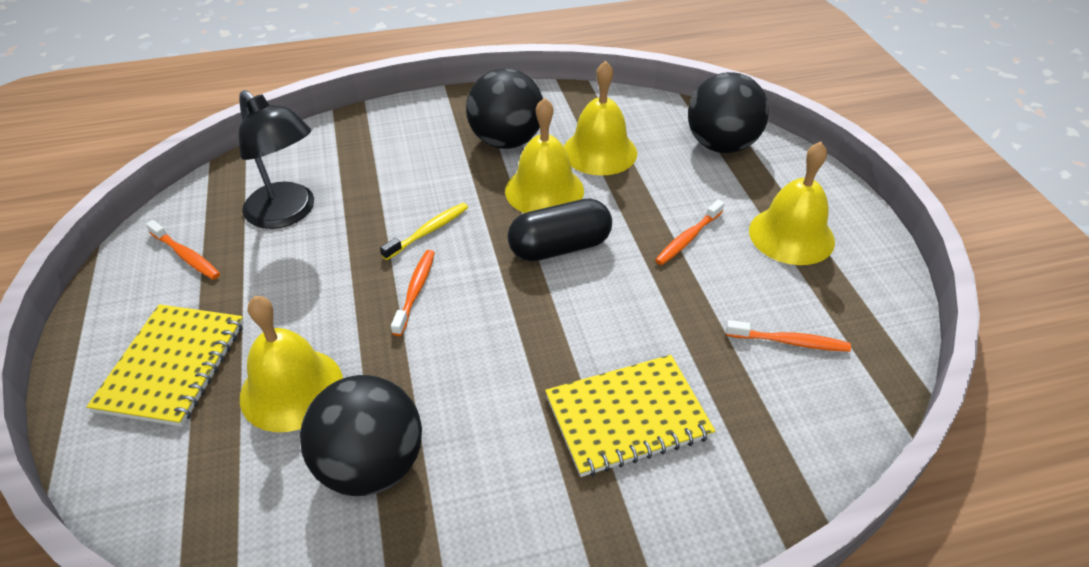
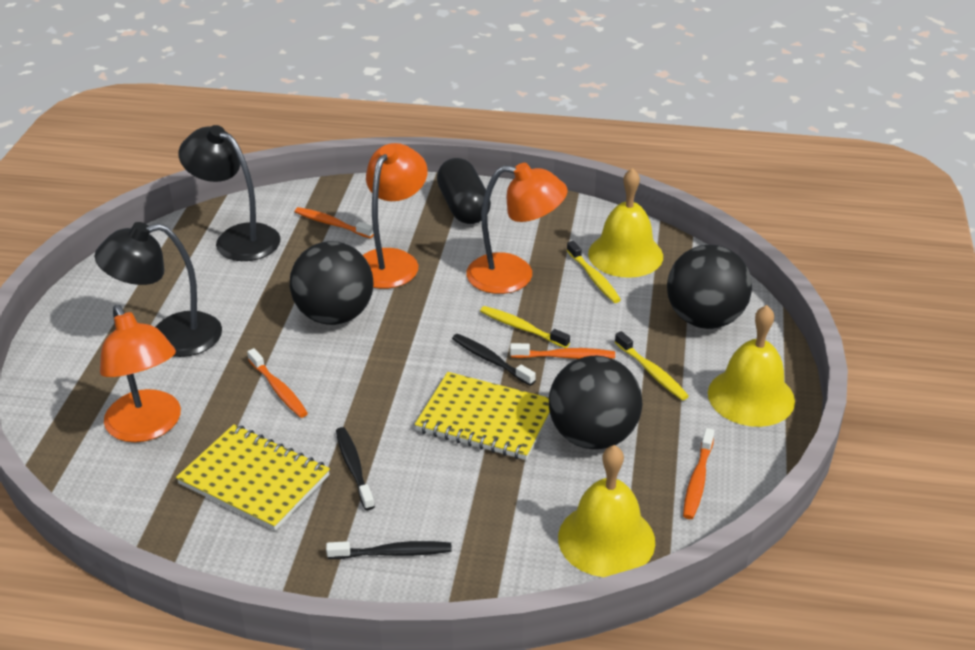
black lamp: 1 -> 2
black toothbrush: 0 -> 3
orange lamp: 0 -> 3
yellow bell: 4 -> 3
yellow toothbrush: 1 -> 3

